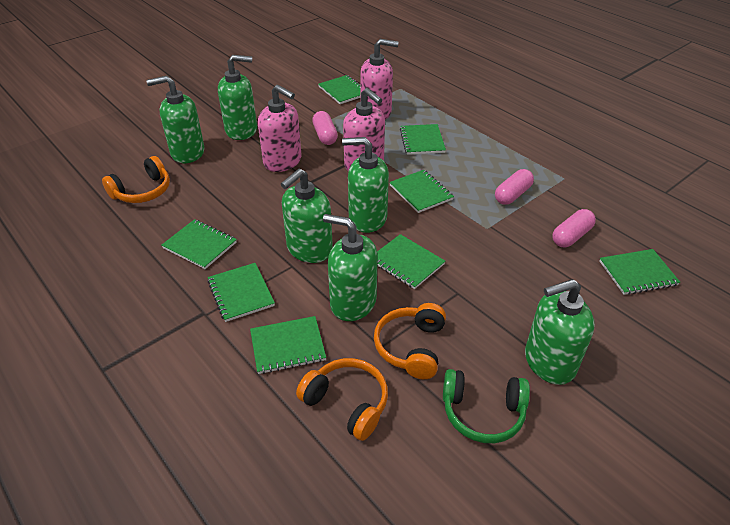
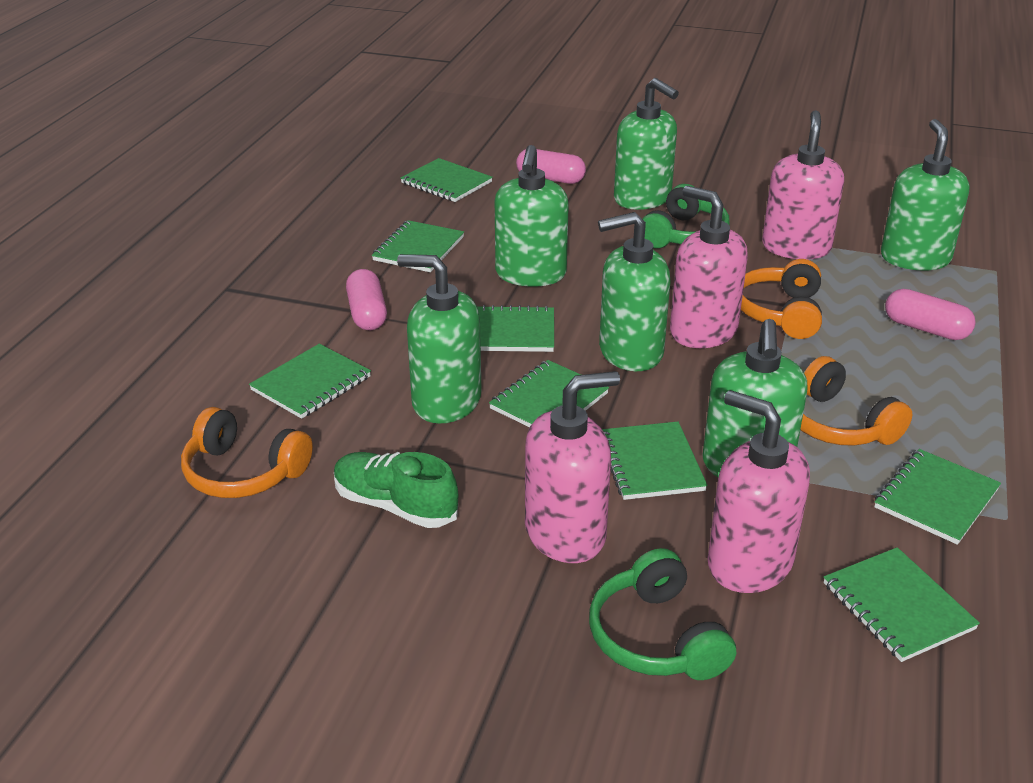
green headphones: 1 -> 2
green shoe: 0 -> 1
pink soap dispenser: 3 -> 4

